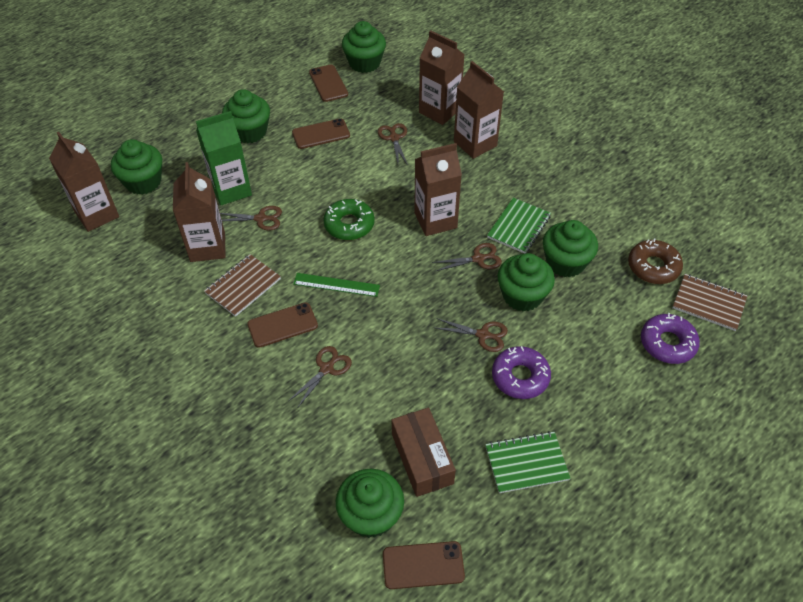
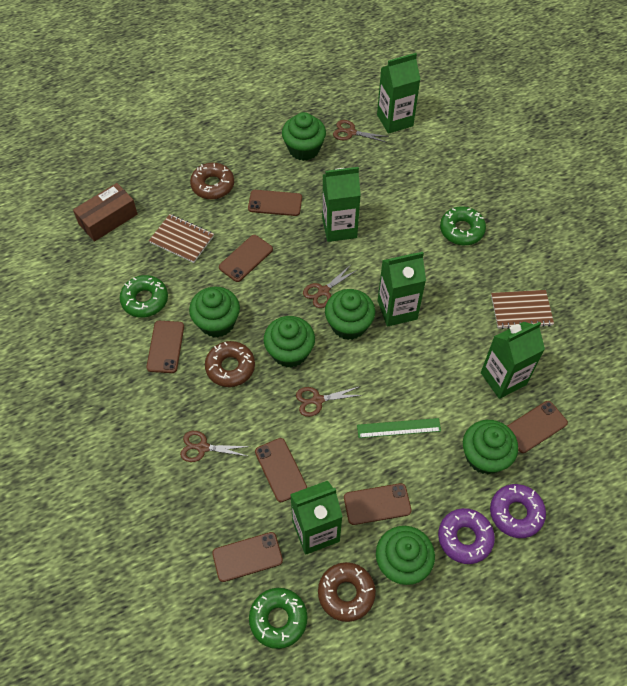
brown carton: 5 -> 0
brown donut: 1 -> 3
brown phone: 4 -> 7
brown scissors: 5 -> 4
green carton: 1 -> 5
green donut: 1 -> 3
green notebook: 2 -> 0

